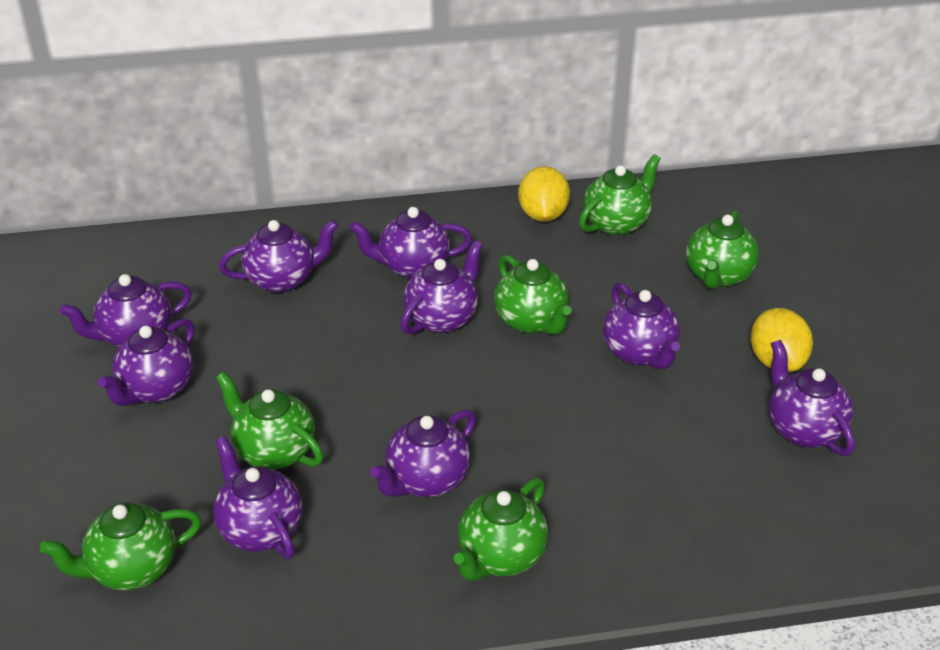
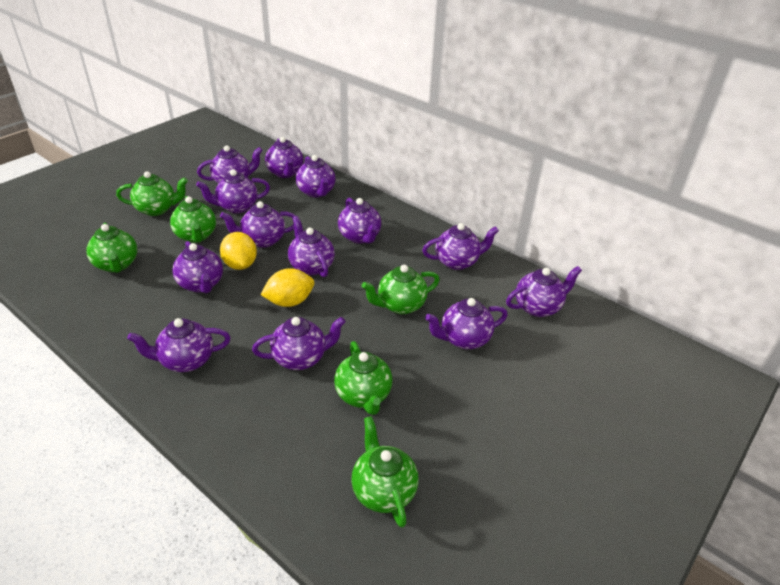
purple teapot: 9 -> 13

